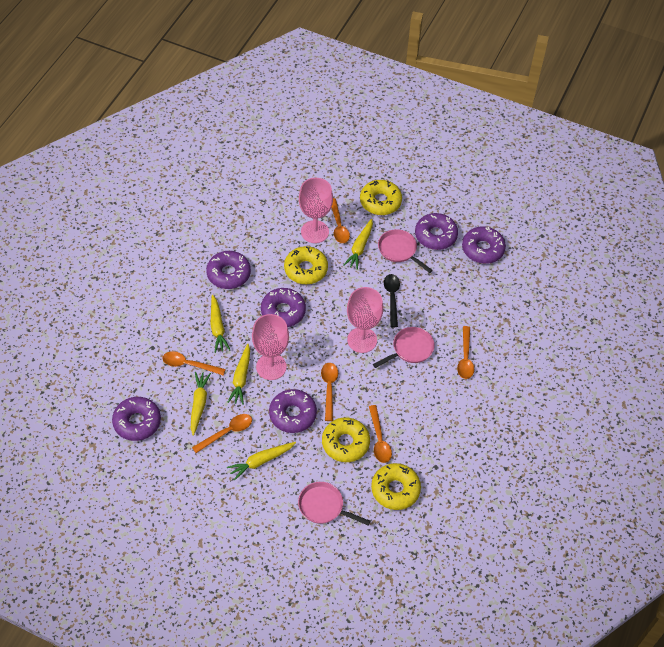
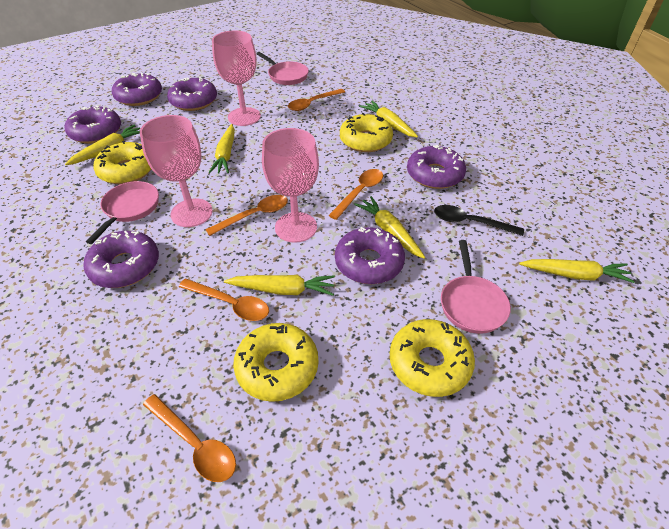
orange spoon: 6 -> 5
yellow carrot: 5 -> 6

